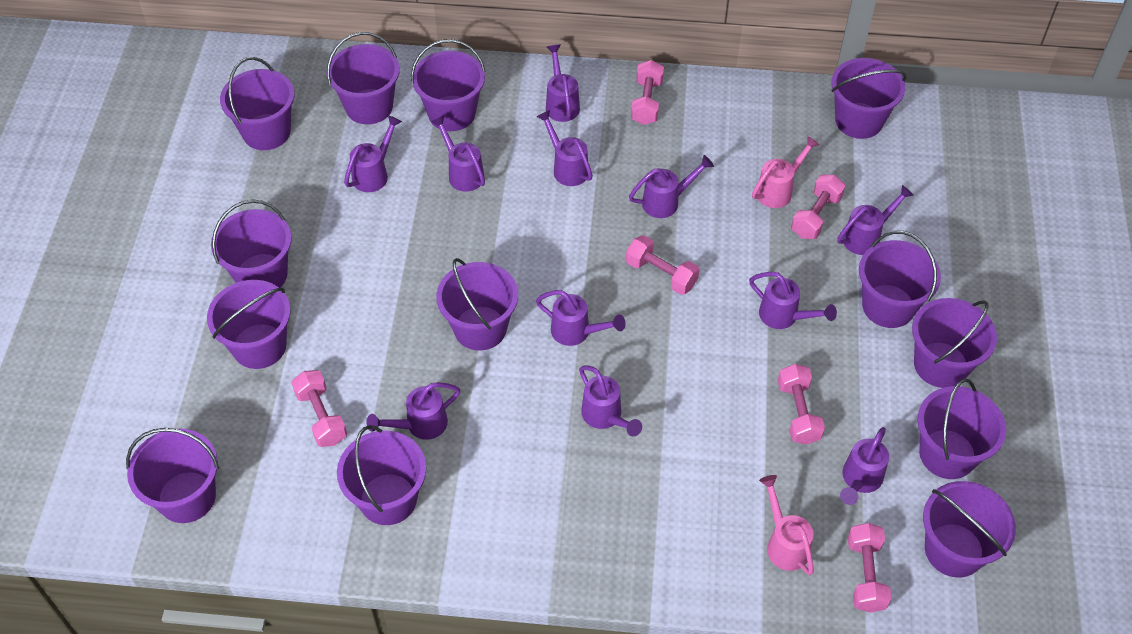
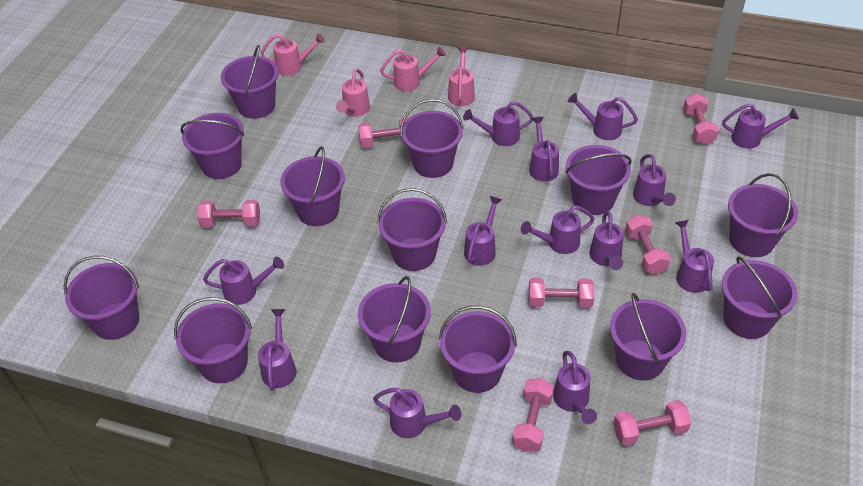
pink dumbbell: 6 -> 7
pink watering can: 2 -> 4
purple watering can: 11 -> 13

